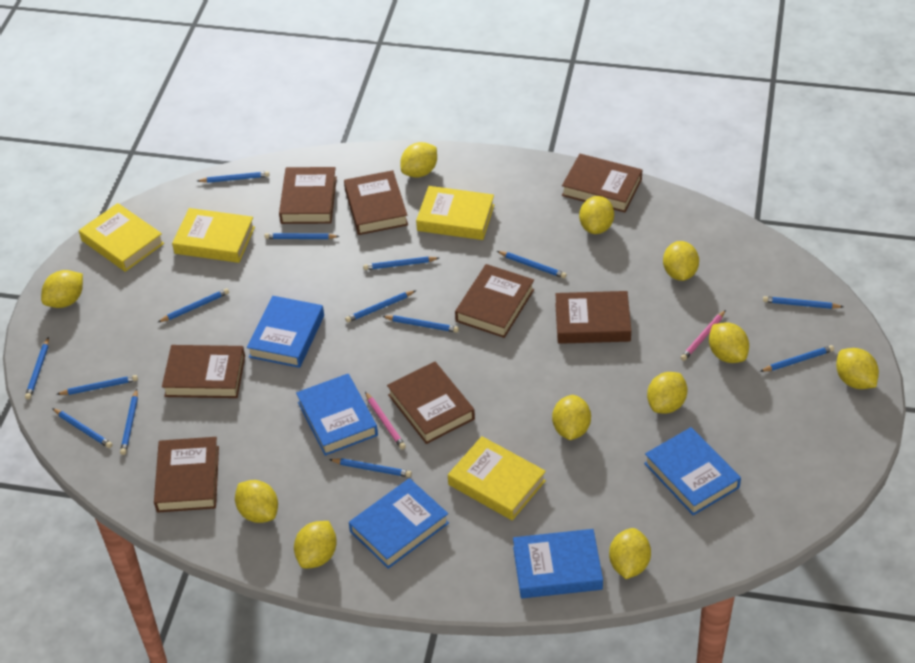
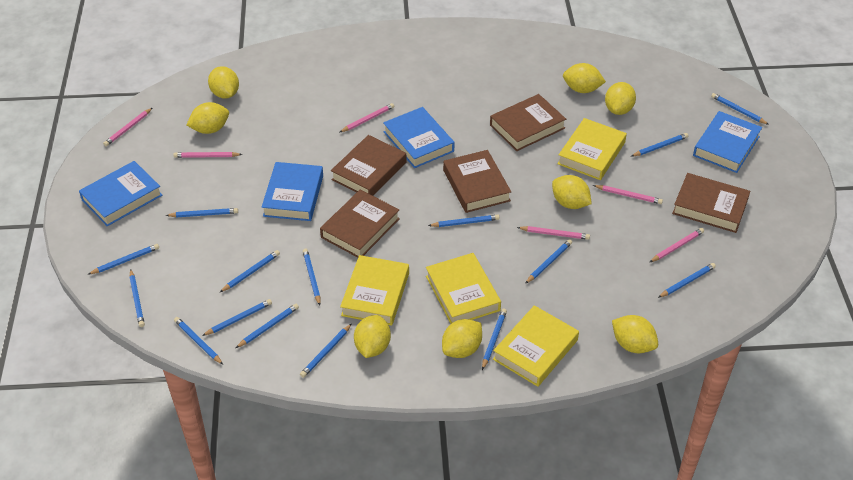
blue book: 5 -> 4
blue pencil: 14 -> 15
brown book: 8 -> 5
pink pencil: 2 -> 6
yellow lemon: 11 -> 8

